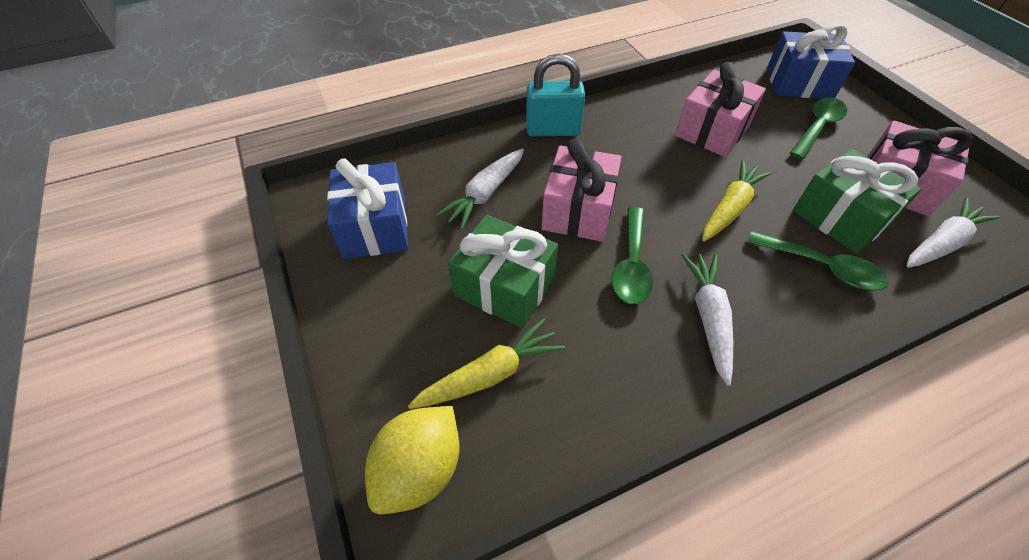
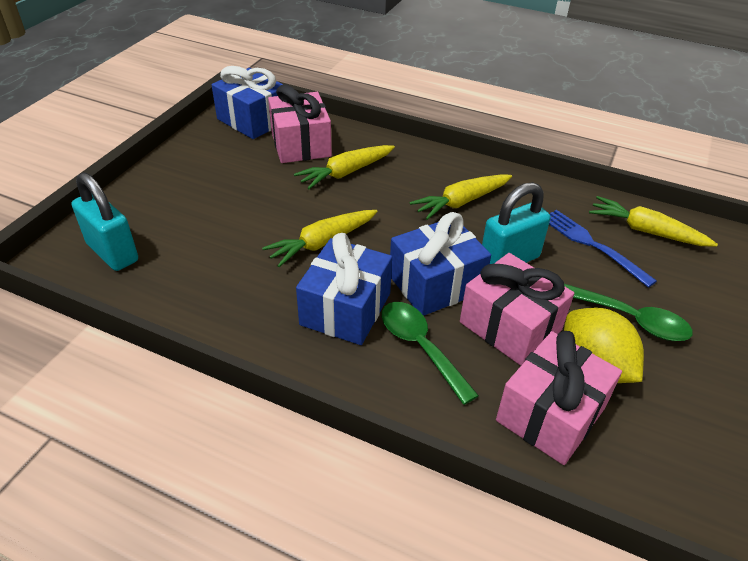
blue fork: 0 -> 1
blue gift: 2 -> 3
green gift: 2 -> 0
green spoon: 3 -> 2
turquoise padlock: 1 -> 2
white carrot: 3 -> 0
yellow carrot: 2 -> 4

